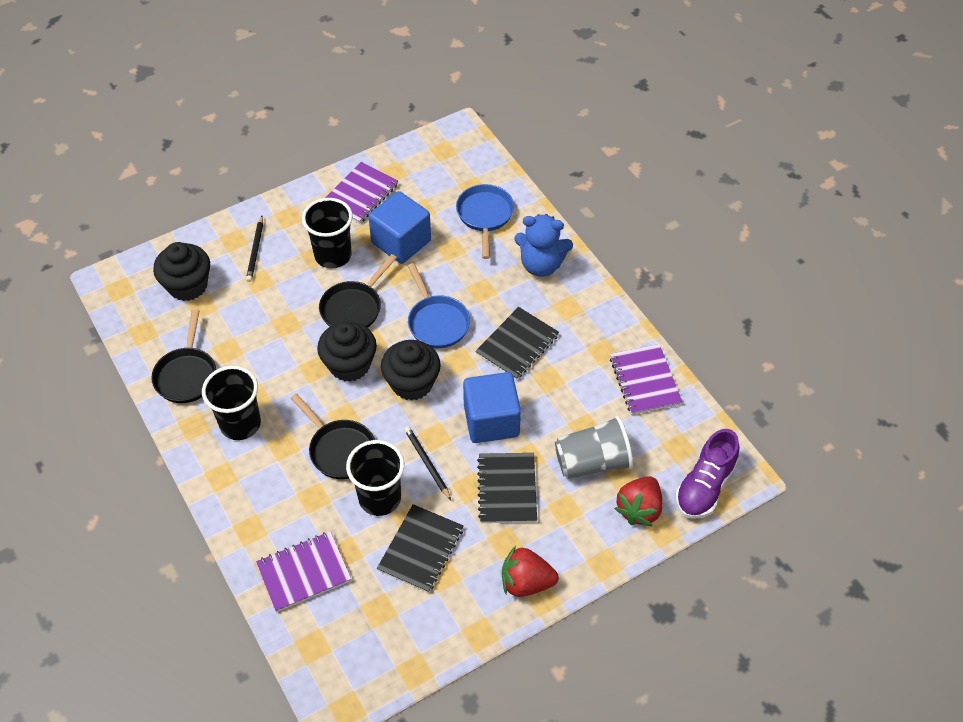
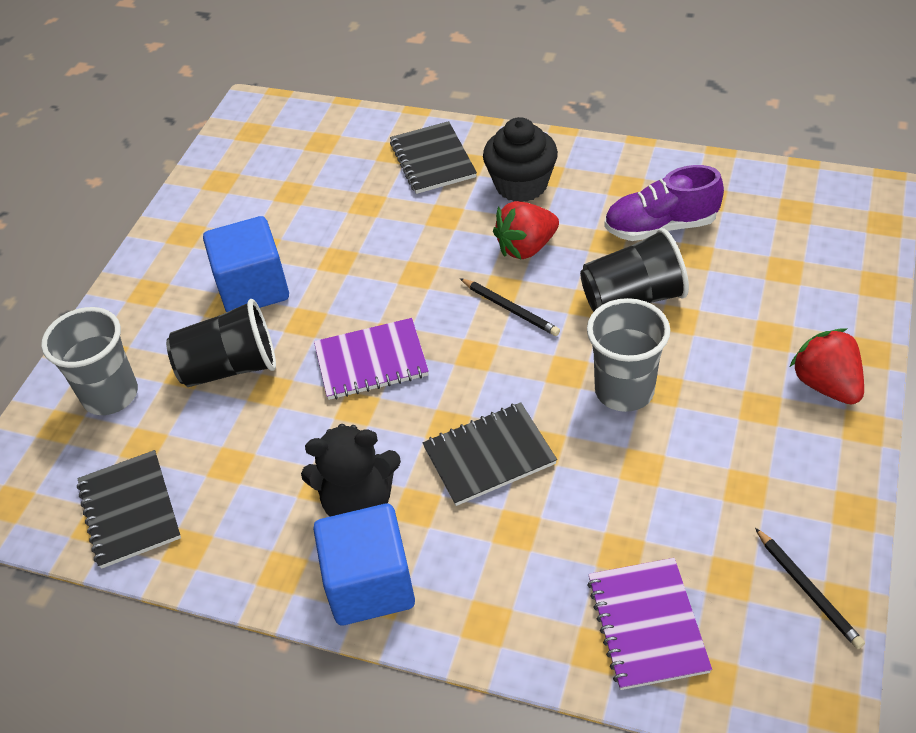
black cup: 3 -> 2
black cupcake: 3 -> 1
black pan: 3 -> 0
black teddy bear: 0 -> 1
blue pan: 2 -> 0
blue teddy bear: 1 -> 0
grey cup: 1 -> 2
purple notebook: 3 -> 2

